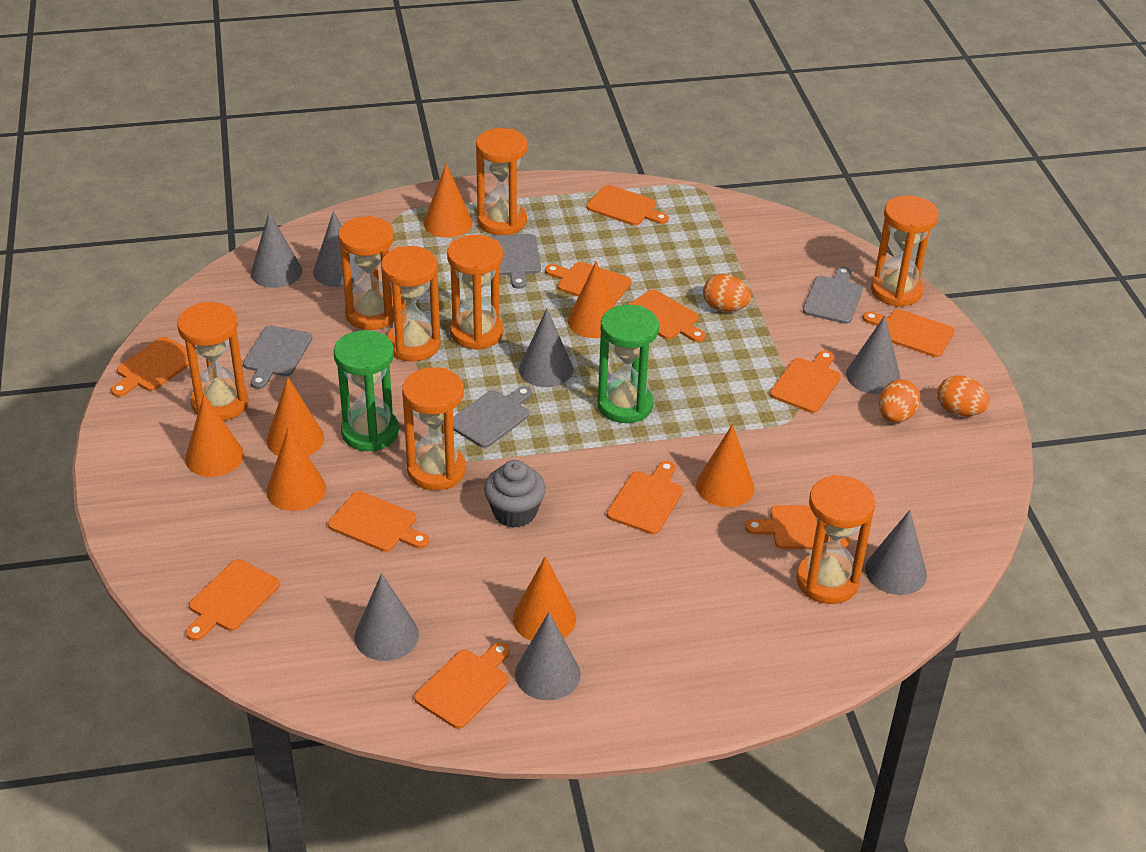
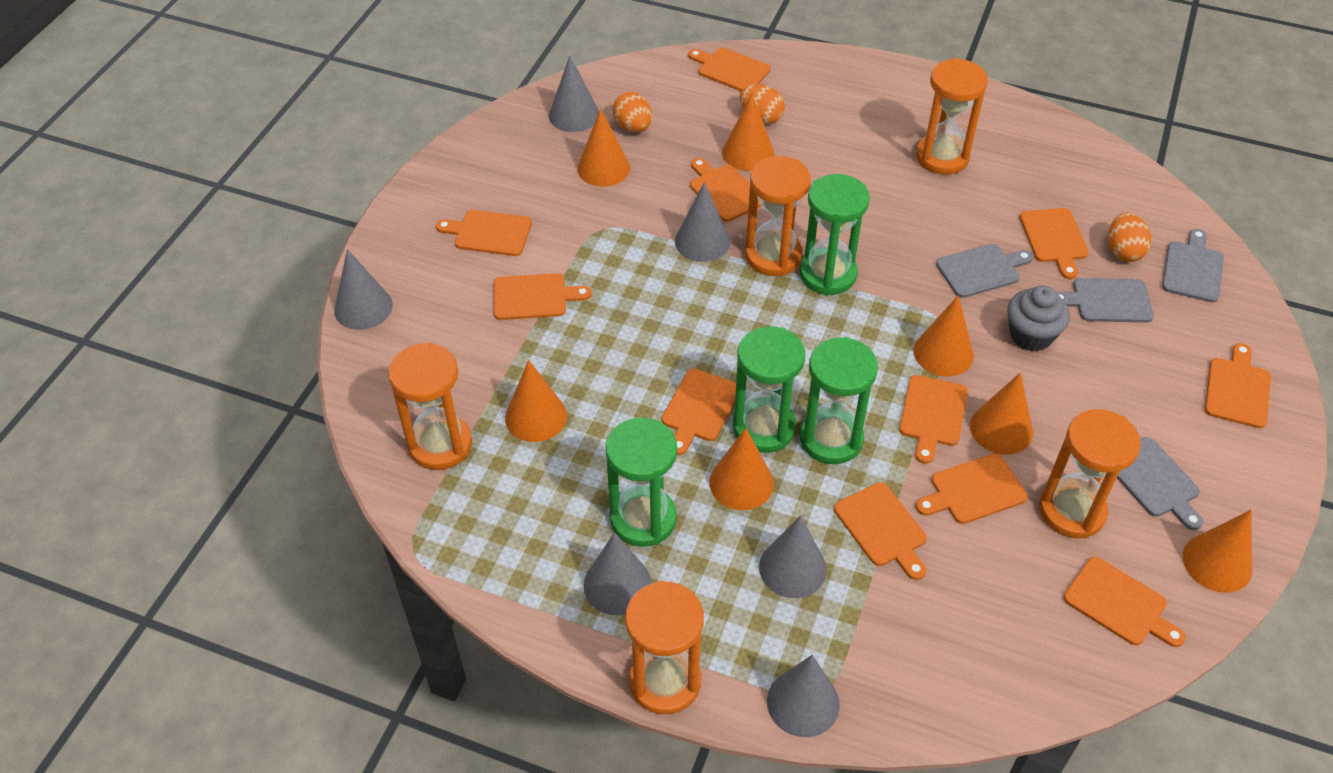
green hourglass: 2 -> 4
grey cone: 7 -> 6
orange hourglass: 8 -> 5

